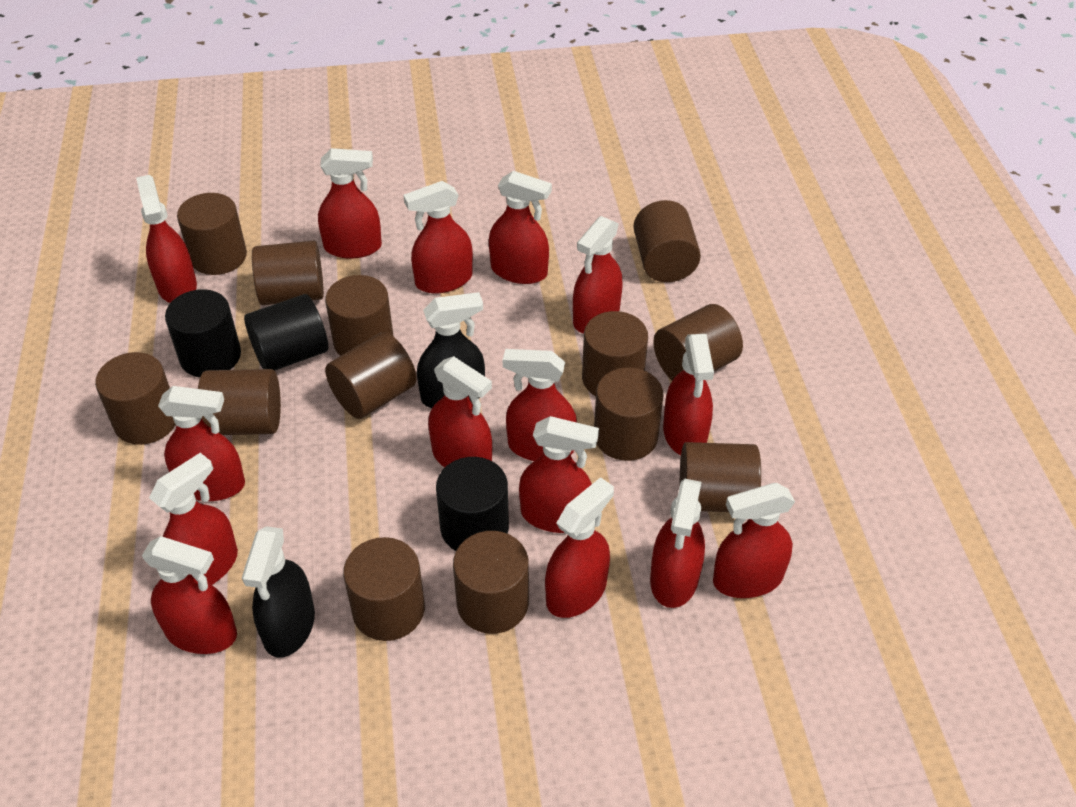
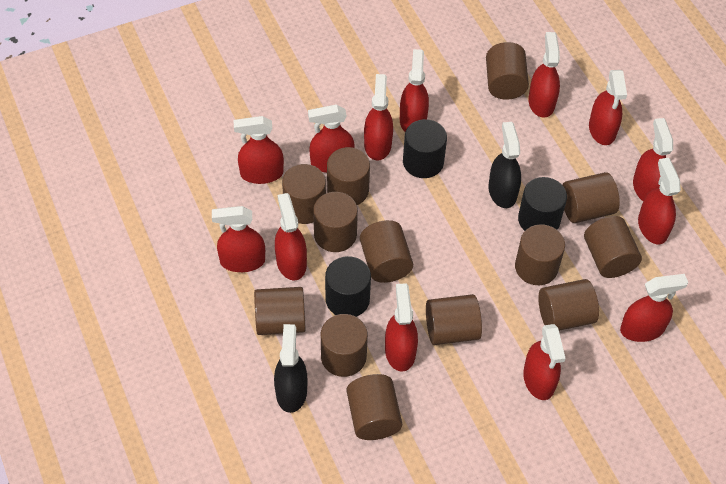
red spray bottle: 15 -> 13

